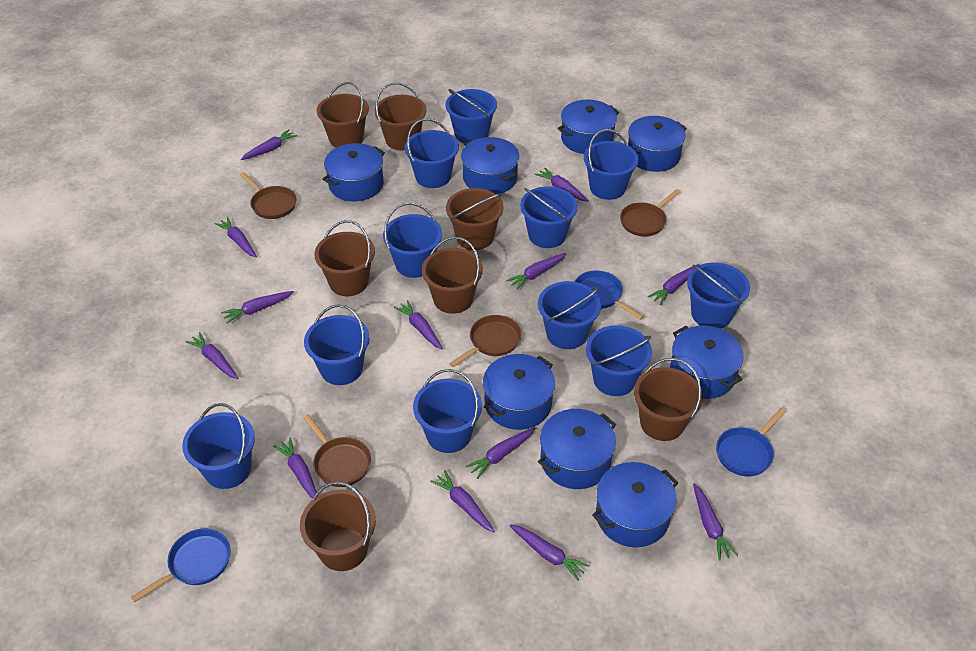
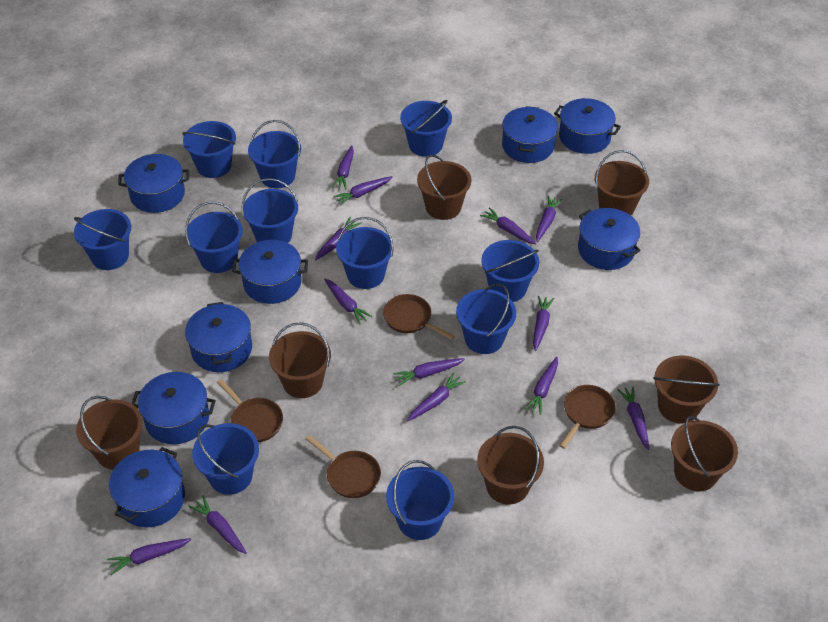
blue pan: 3 -> 0

